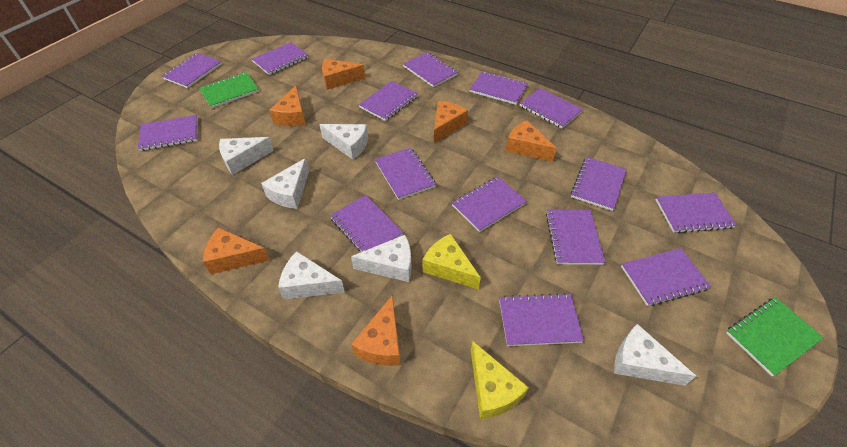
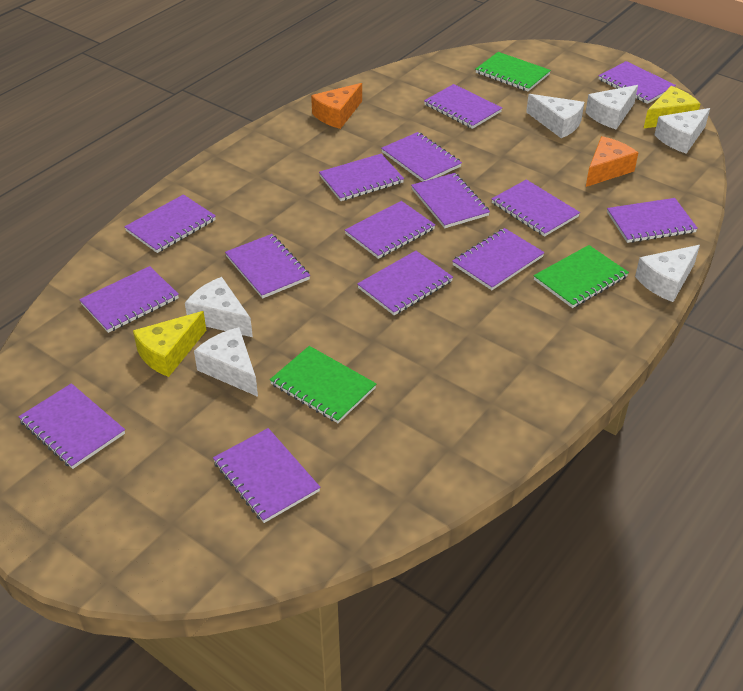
green notebook: 2 -> 3
orange cheese: 6 -> 2

